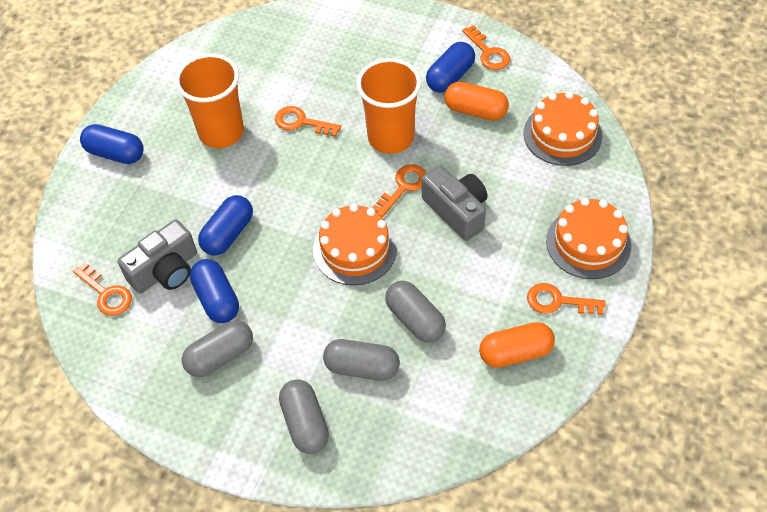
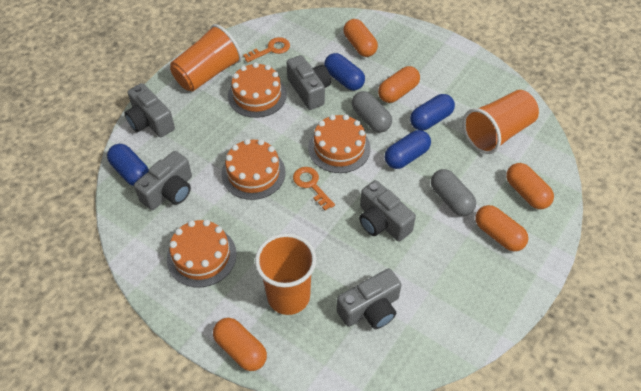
grey camera: 2 -> 5
grey capsule: 4 -> 2
orange cake: 3 -> 4
orange capsule: 2 -> 5
orange cup: 2 -> 3
orange key: 5 -> 2

